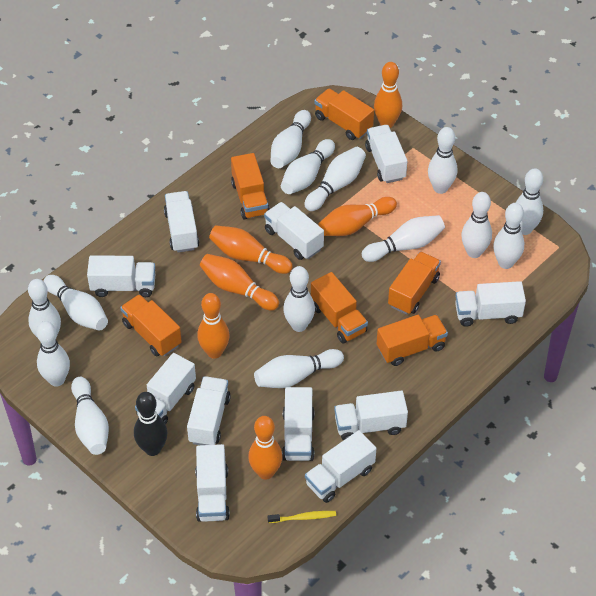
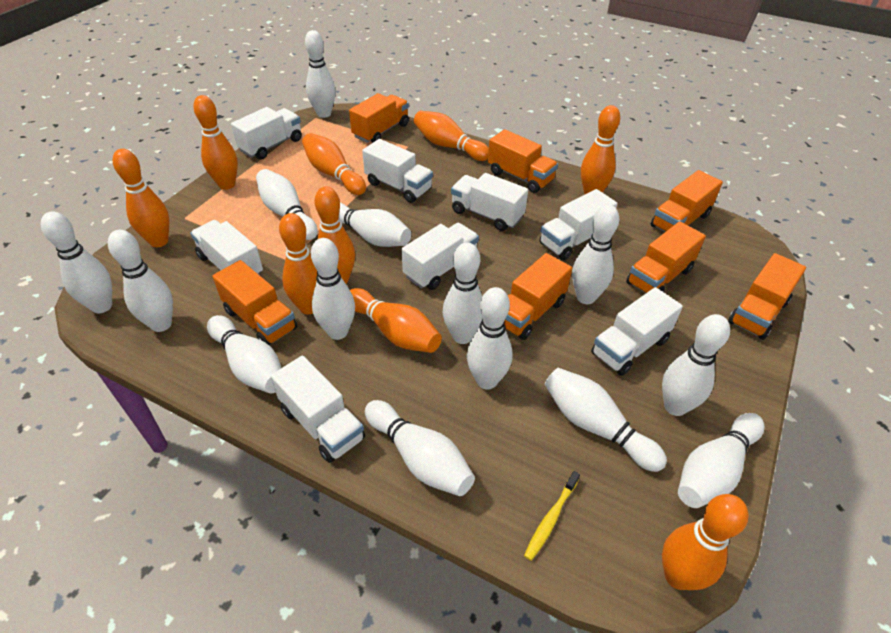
black bowling pin: 1 -> 0
orange bowling pin: 6 -> 9
orange truck: 6 -> 7
white truck: 11 -> 8

